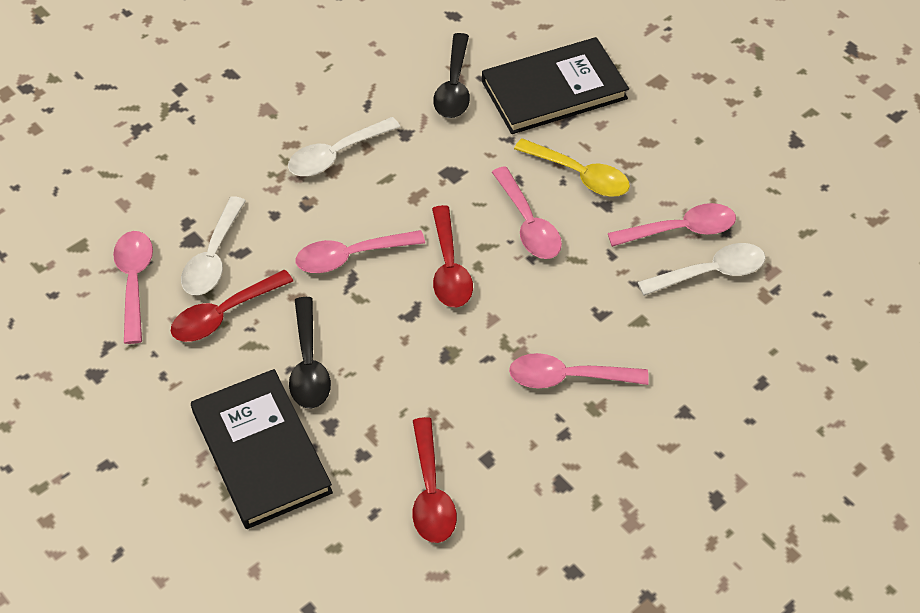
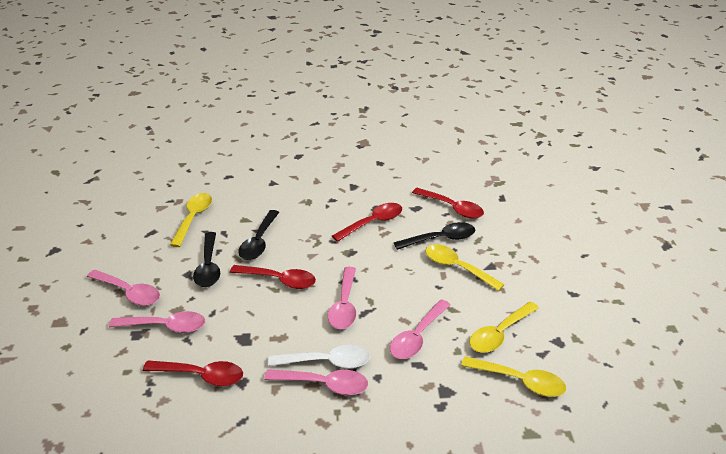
black book: 2 -> 0
black spoon: 2 -> 3
red spoon: 3 -> 4
white spoon: 3 -> 1
yellow spoon: 1 -> 4

